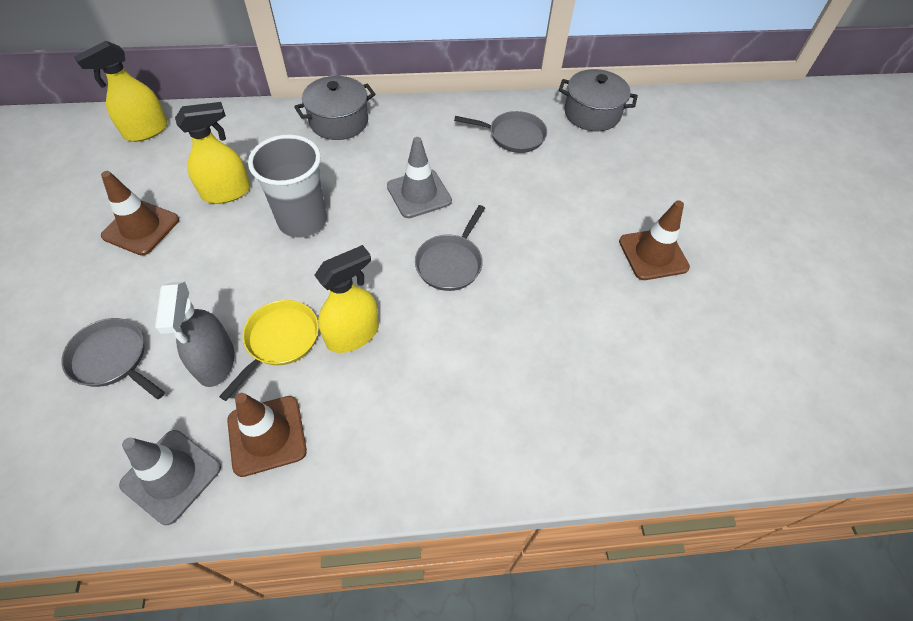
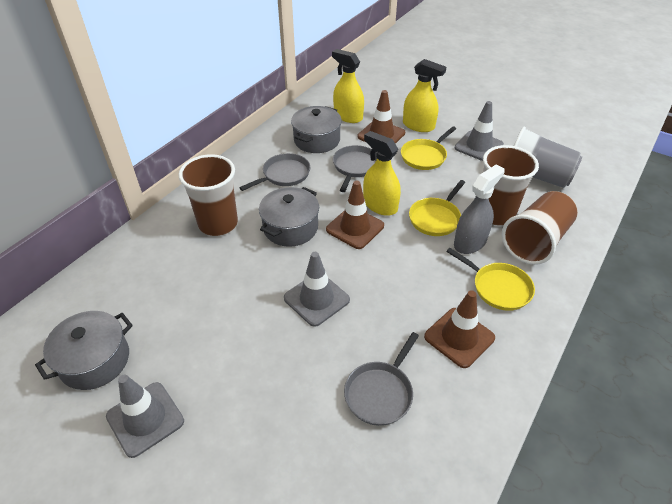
brown cup: 0 -> 3
grey pot: 2 -> 3
grey traffic cone: 2 -> 3
yellow pan: 1 -> 3

